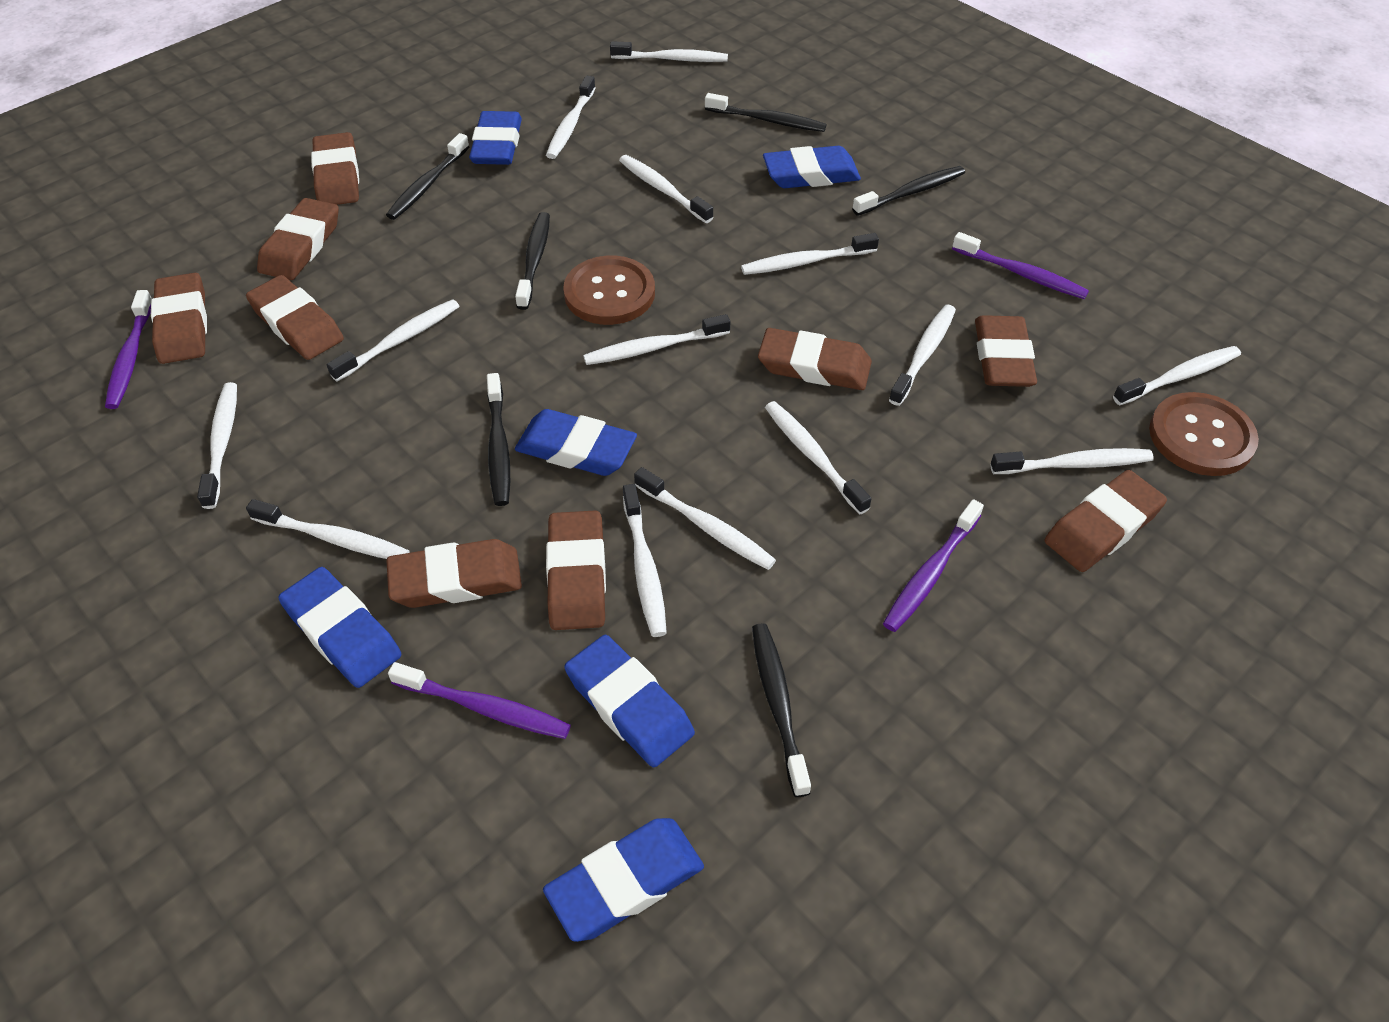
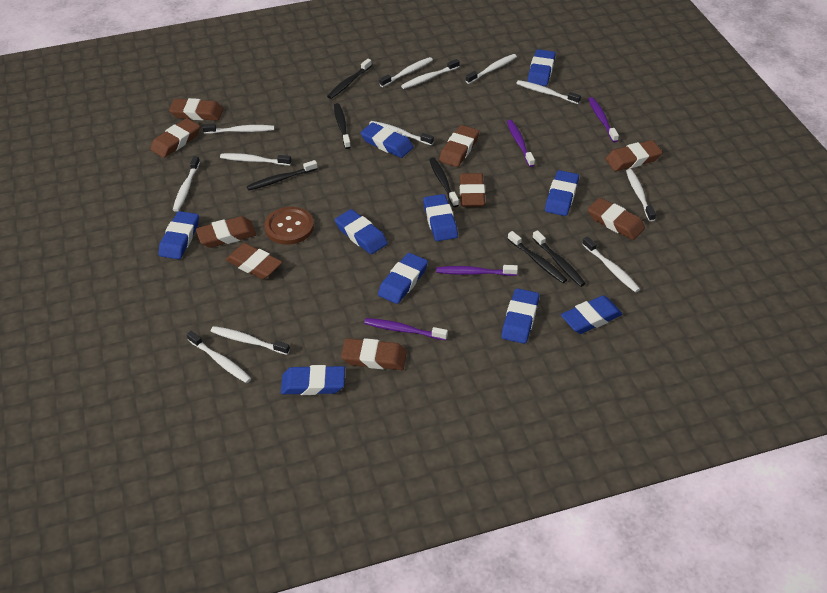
blue eraser: 6 -> 10
brown button: 2 -> 1
white toothbrush: 14 -> 12

